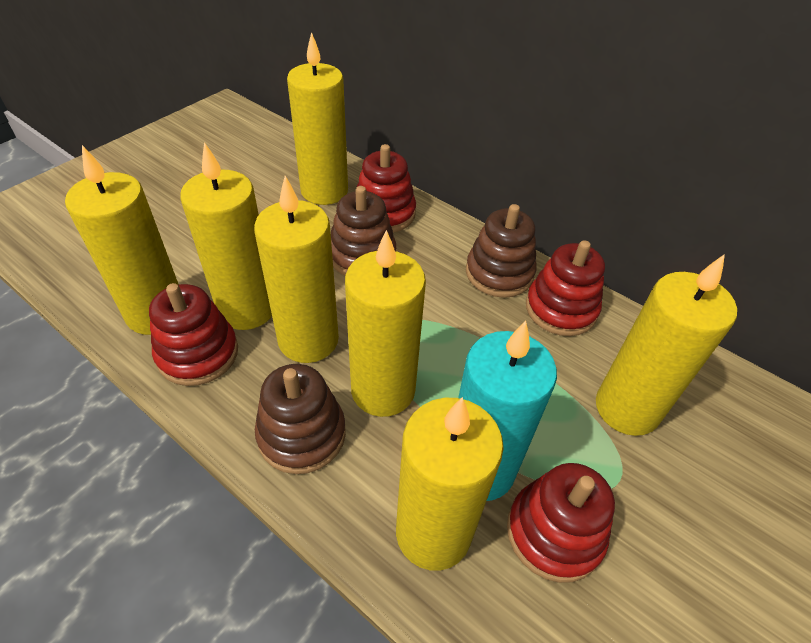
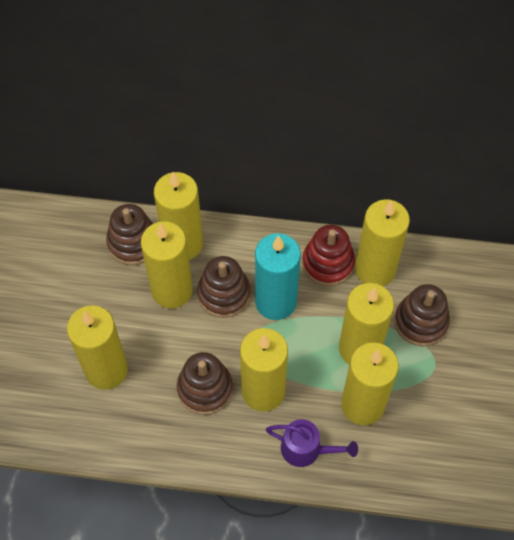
brown stacking toy: 3 -> 4
purple watering can: 0 -> 1
red stacking toy: 4 -> 1

